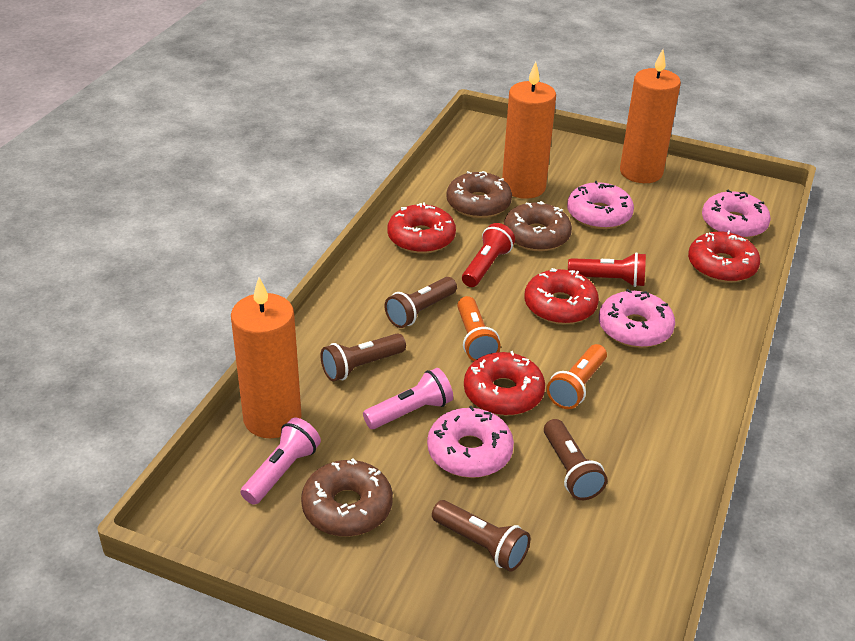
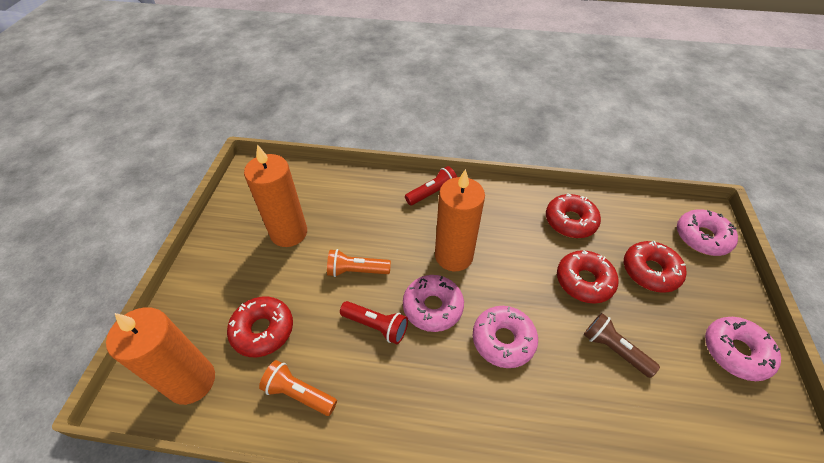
brown donut: 3 -> 0
brown flashlight: 4 -> 1
pink flashlight: 2 -> 0

